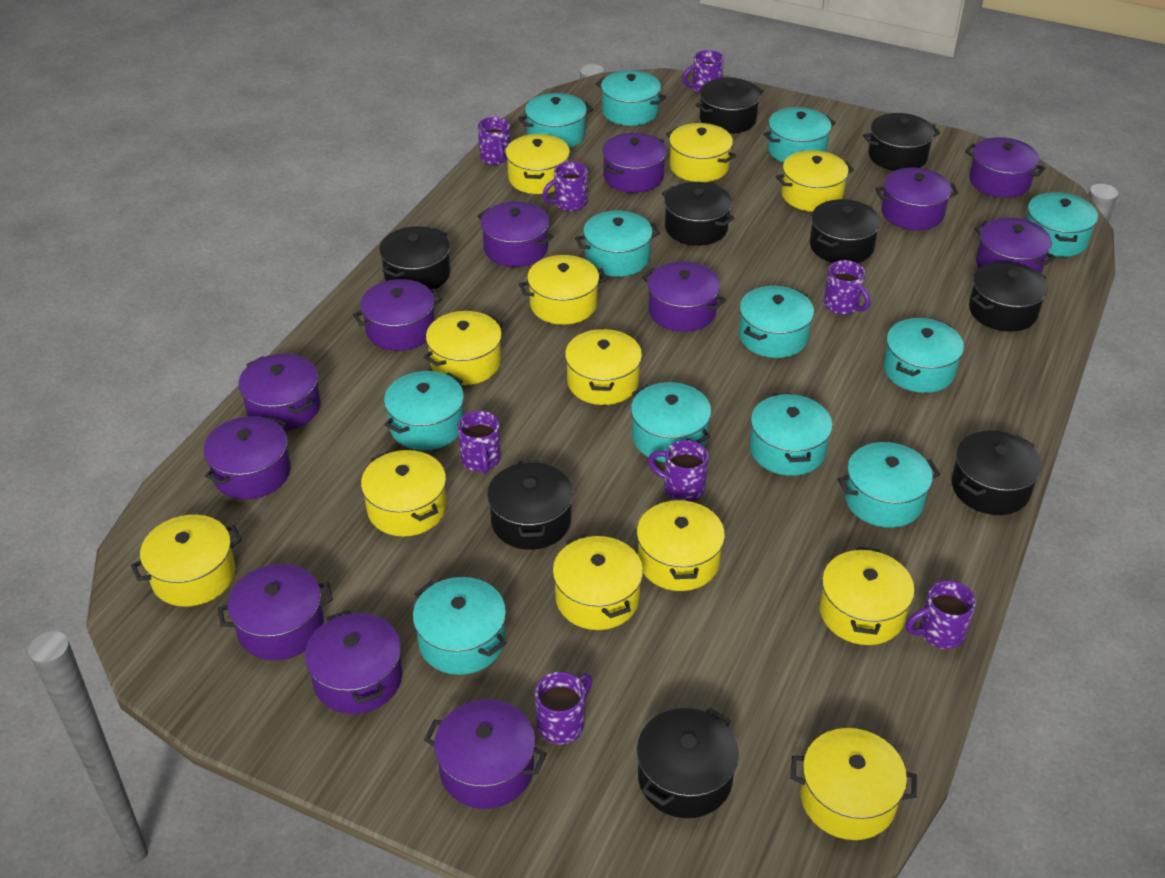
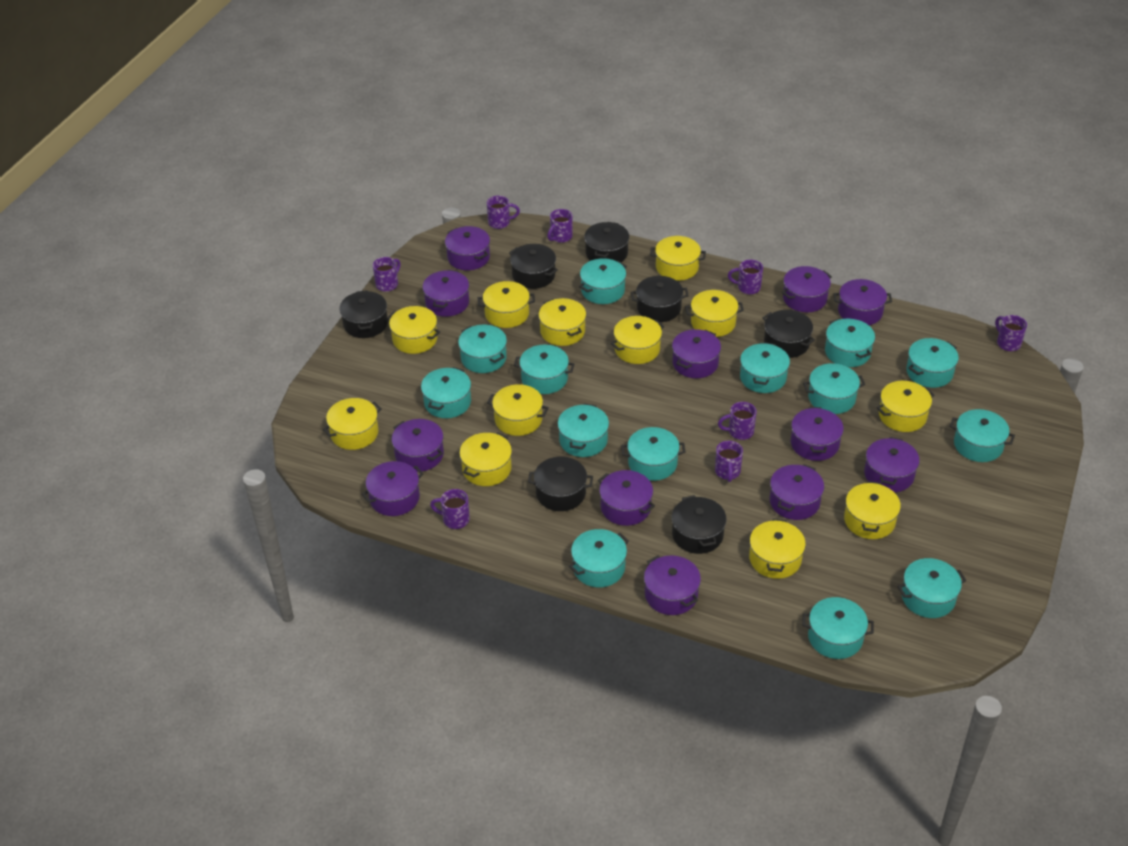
black pot: 9 -> 7
turquoise pot: 12 -> 14

